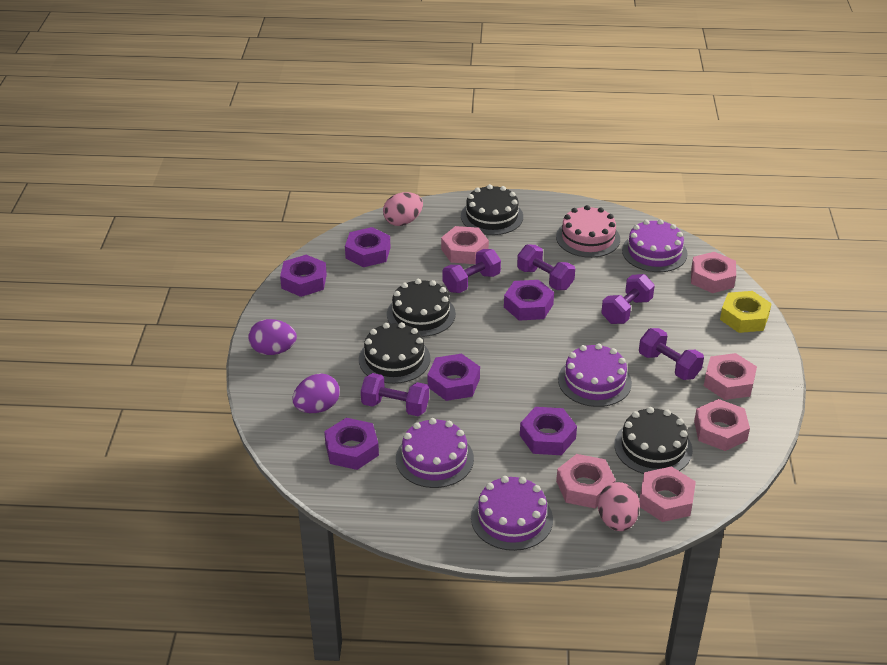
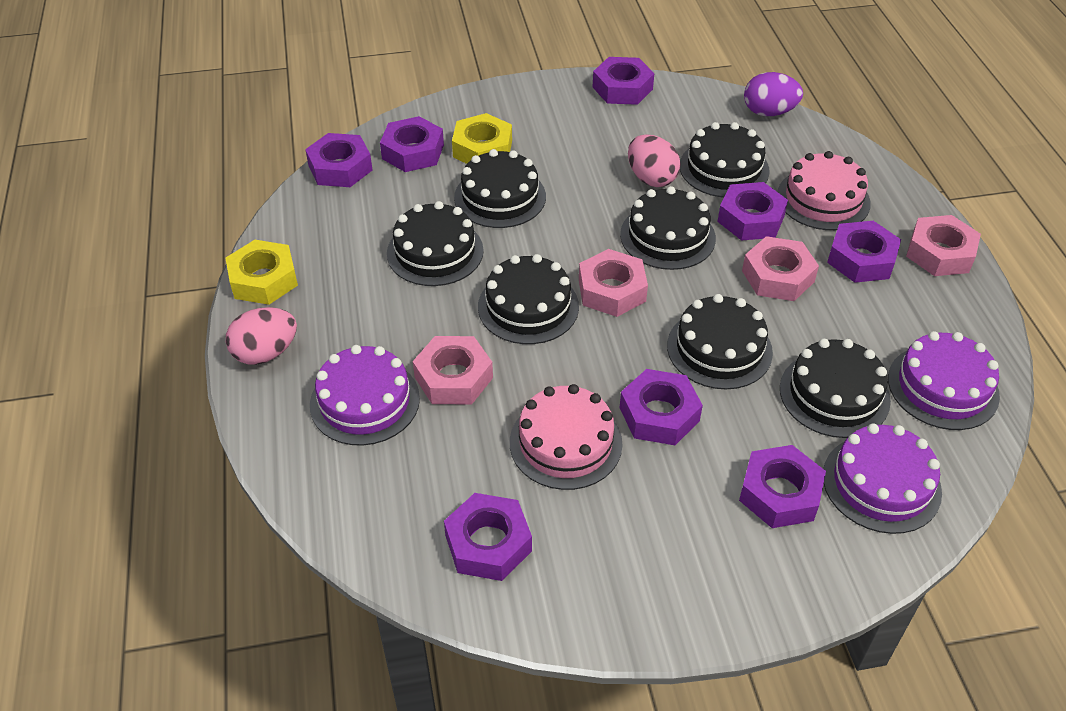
black cake: 4 -> 7
pink cake: 1 -> 2
pink nut: 6 -> 4
purple cake: 4 -> 3
purple dumbbell: 5 -> 0
purple egg: 2 -> 1
purple nut: 6 -> 8
yellow nut: 1 -> 2

